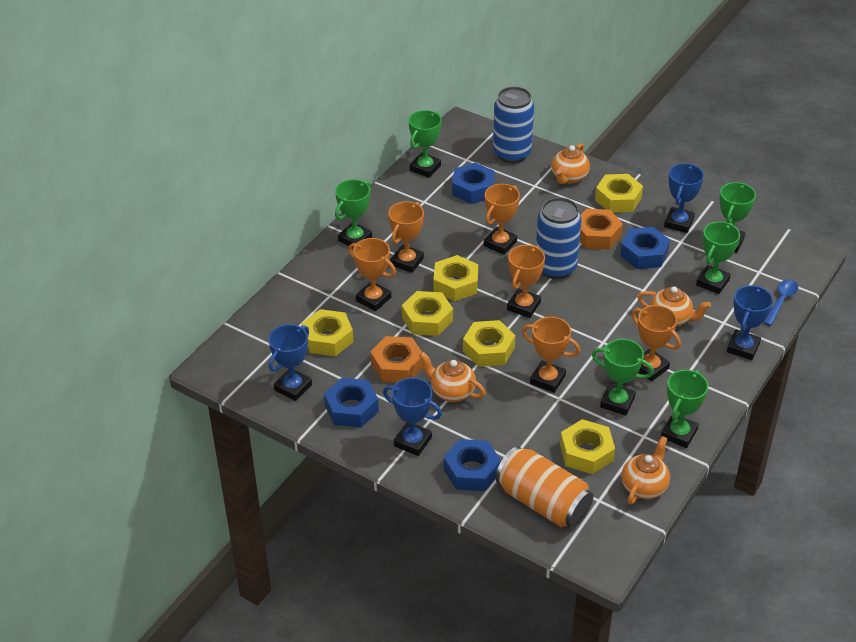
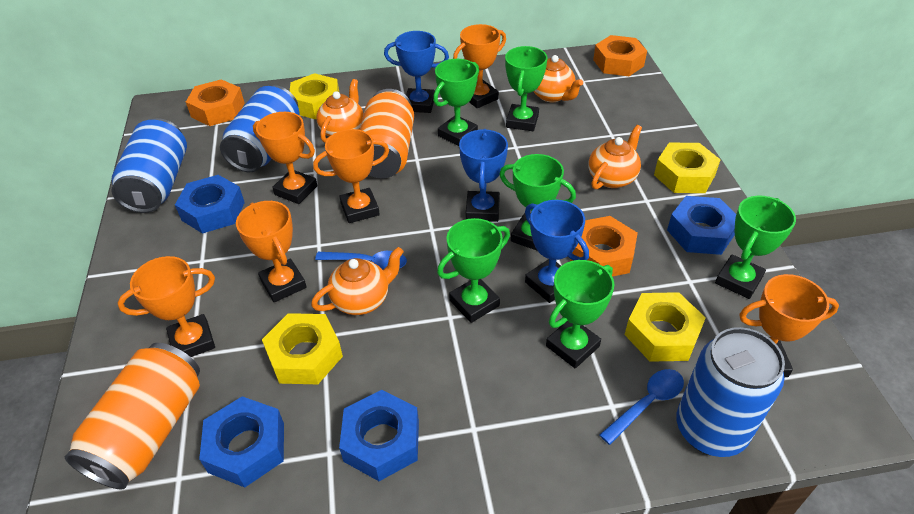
blue can: 2 -> 3
blue spoon: 1 -> 2
blue trophy: 4 -> 3
orange can: 1 -> 2
orange nut: 2 -> 3
yellow nut: 6 -> 4

